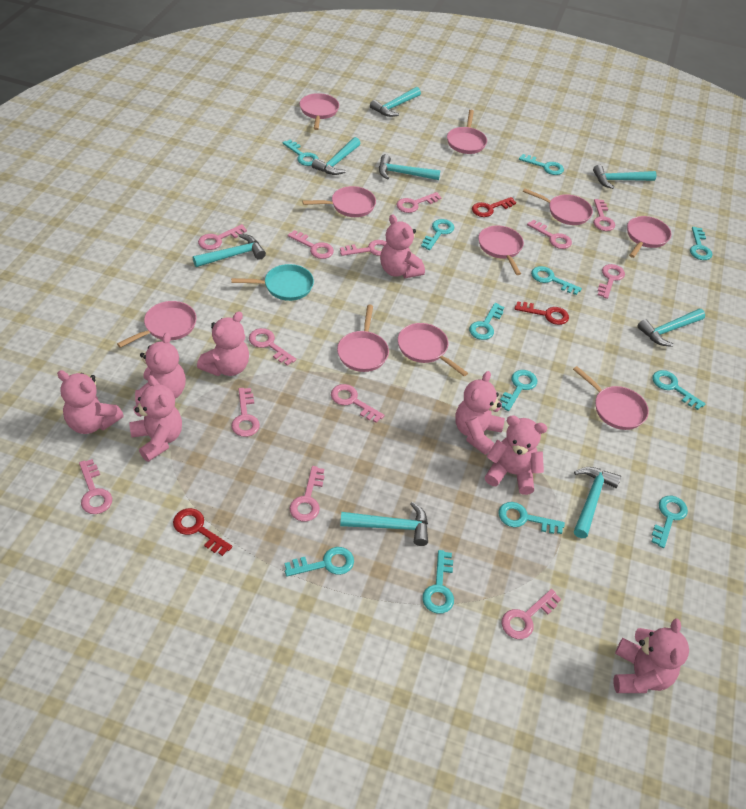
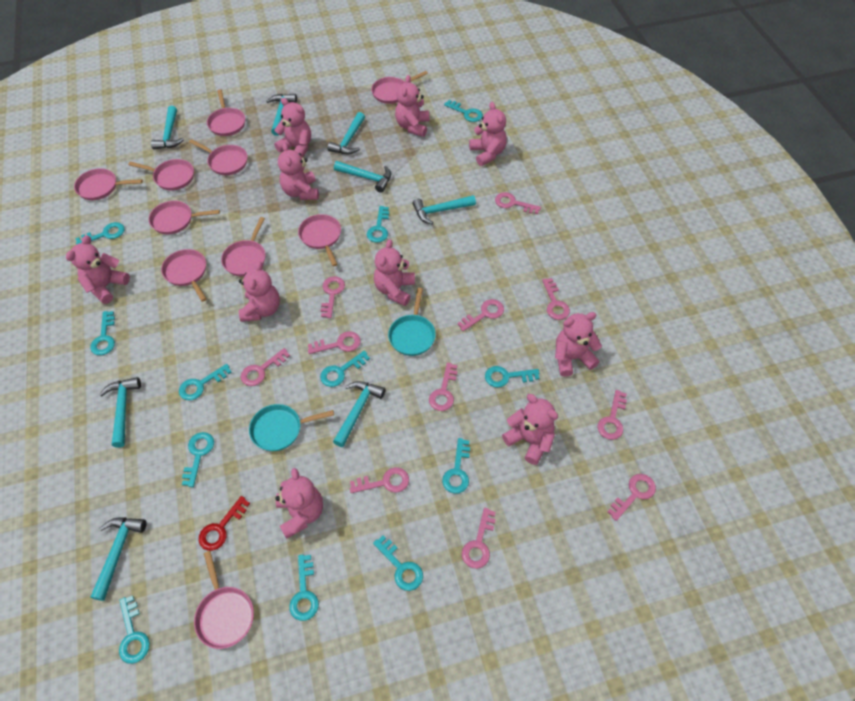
pink key: 13 -> 11
pink teddy bear: 8 -> 10
red key: 3 -> 1
turquoise pan: 1 -> 2

